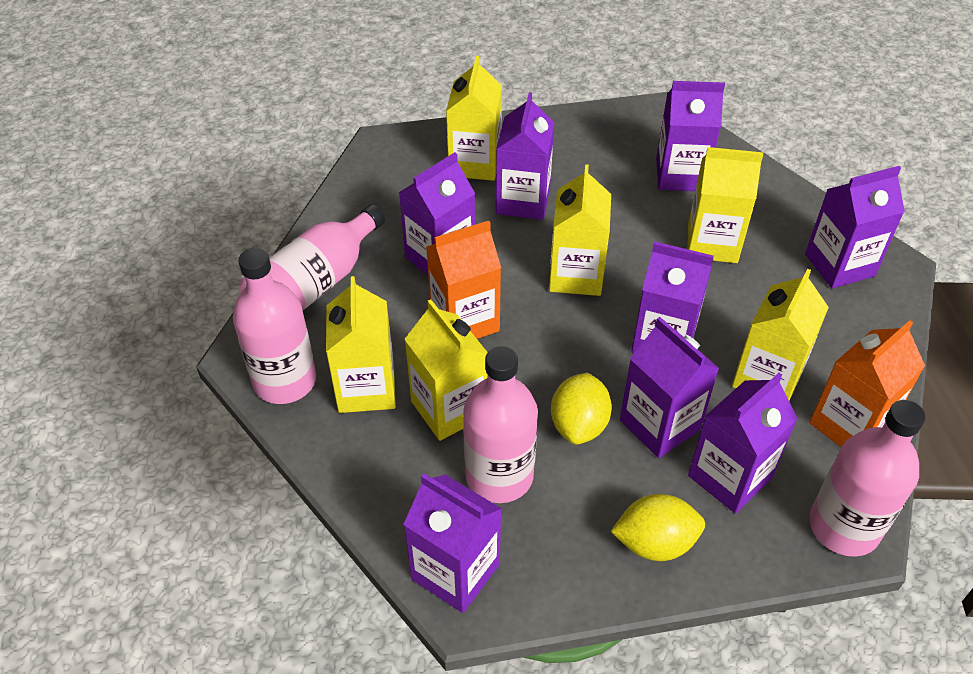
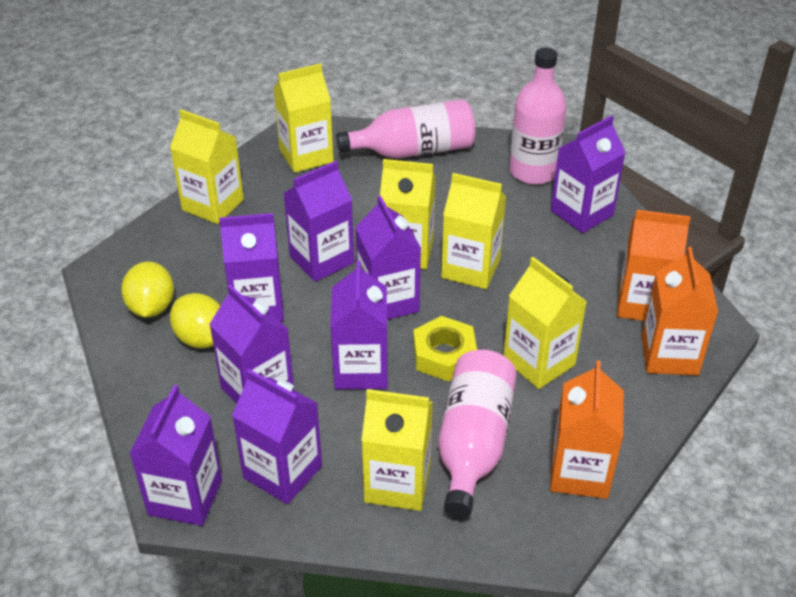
orange carton: 2 -> 3
pink bottle: 4 -> 3
yellow nut: 0 -> 1

